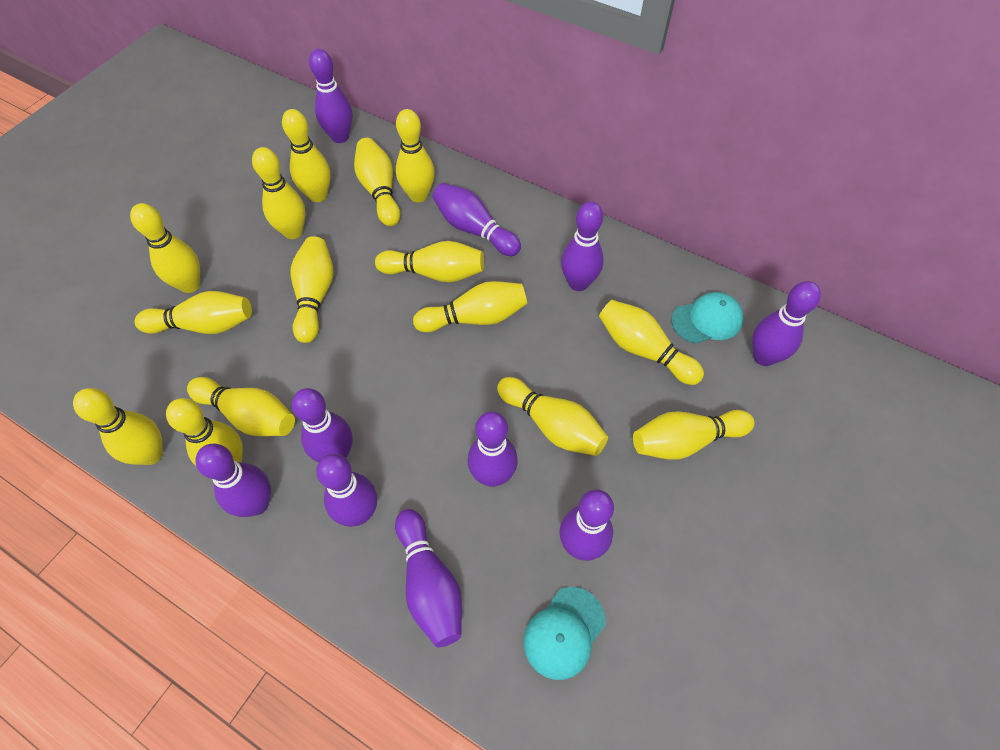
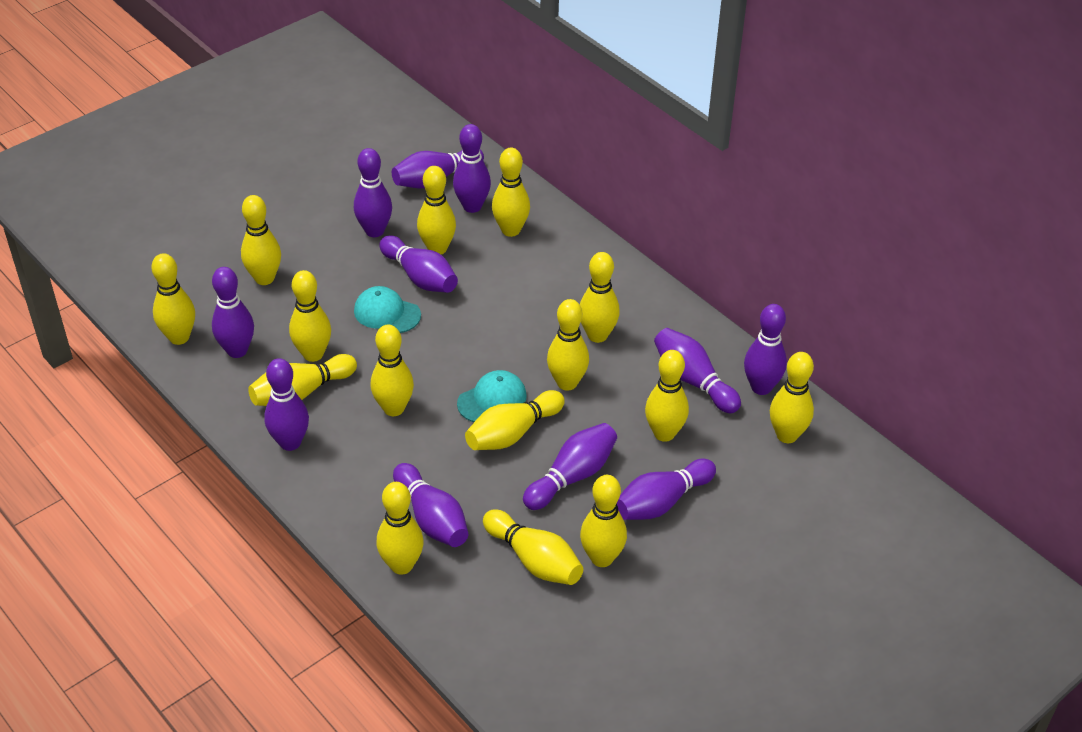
purple bowling pin: 10 -> 11

